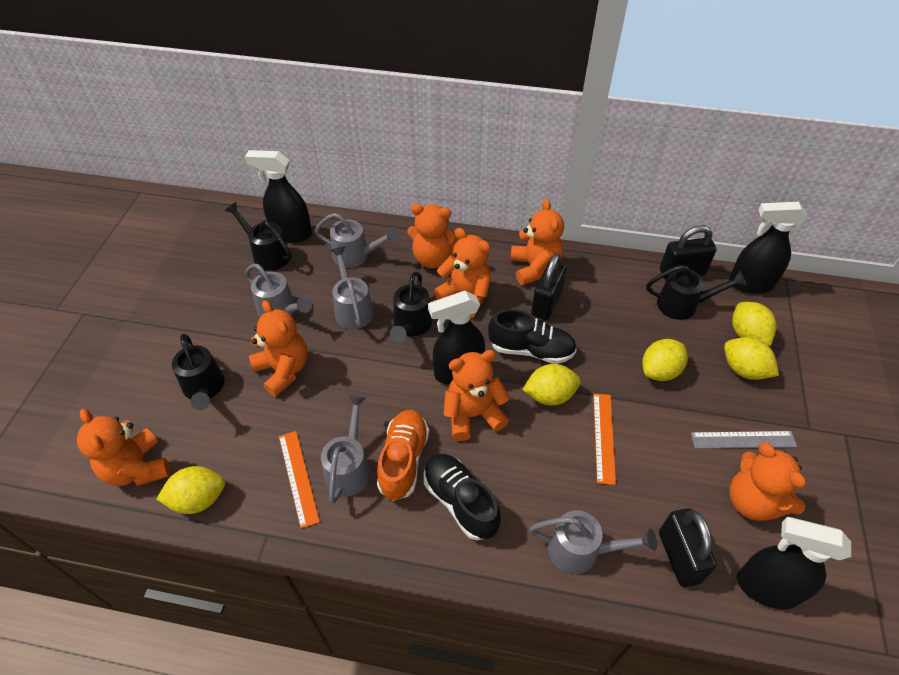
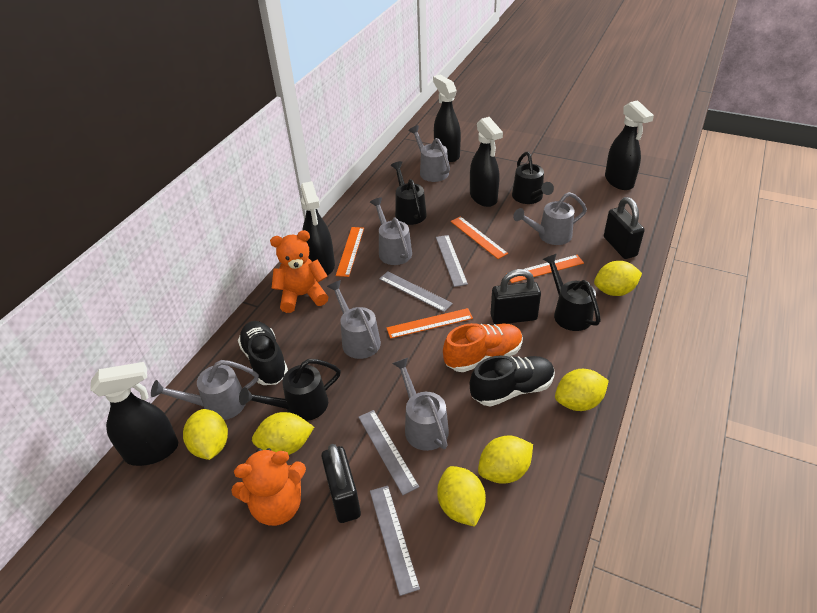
black spray bottle: 4 -> 5
grey ruler: 1 -> 4
grey watering can: 5 -> 6
orange ruler: 2 -> 4
orange teddy bear: 7 -> 2
yellow lemon: 5 -> 6

